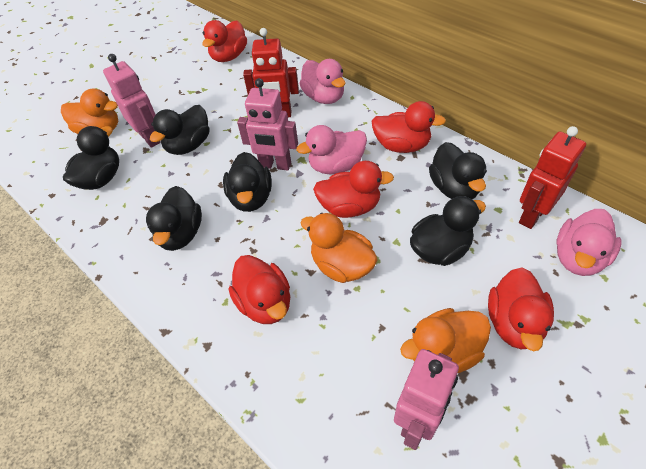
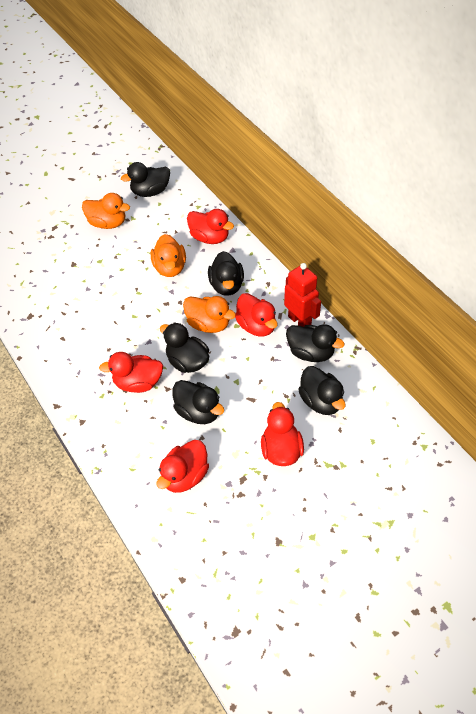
pink duck: 3 -> 0
pink robot: 3 -> 0
red robot: 2 -> 1

